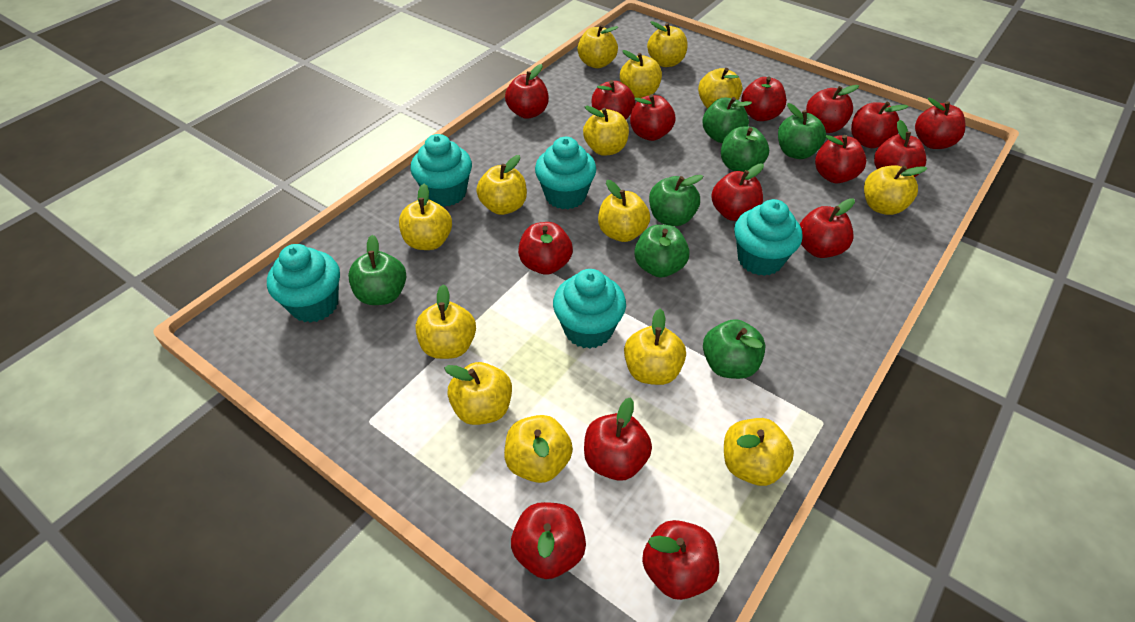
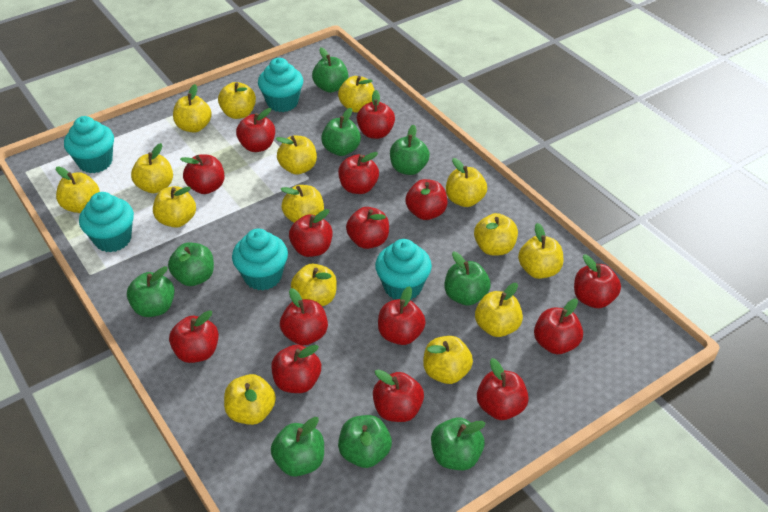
green apple: 7 -> 9
yellow apple: 14 -> 15

